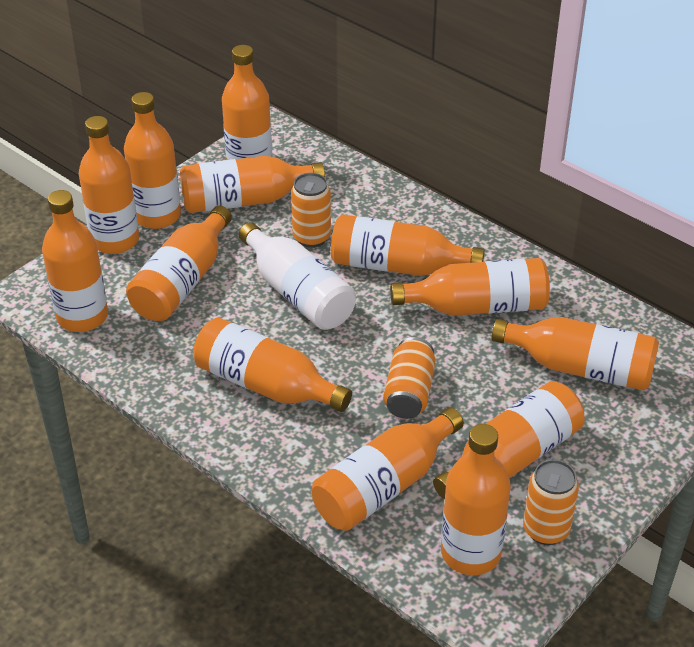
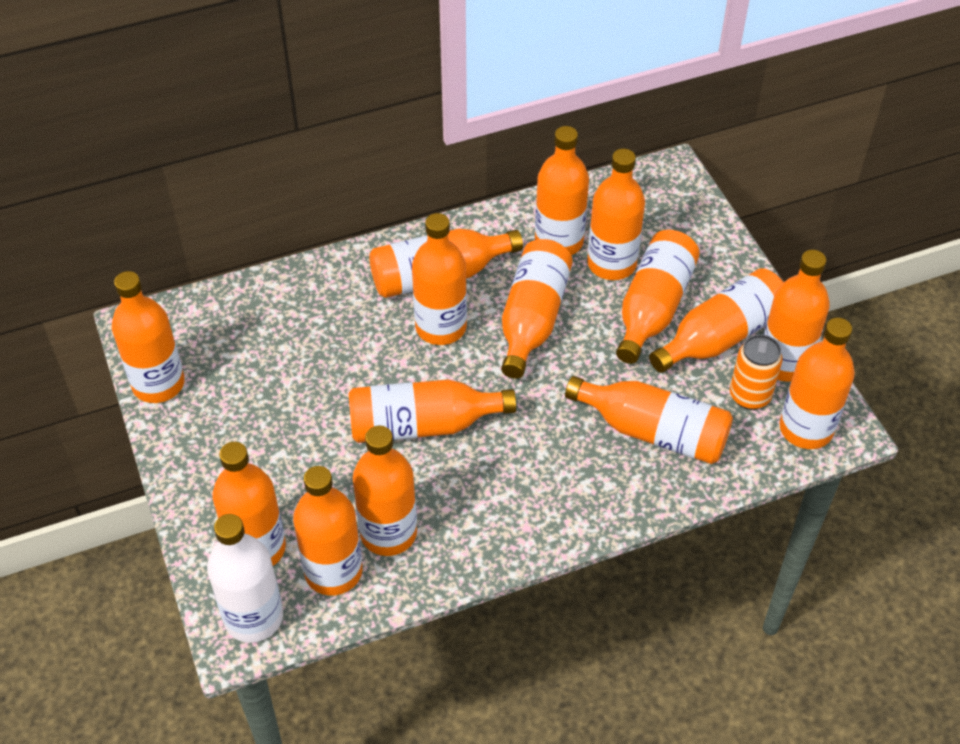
orange bottle: 13 -> 15
orange can: 3 -> 1

